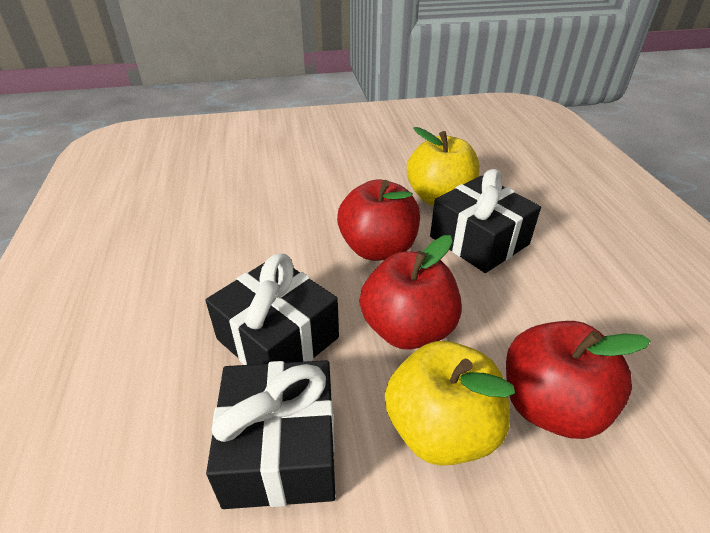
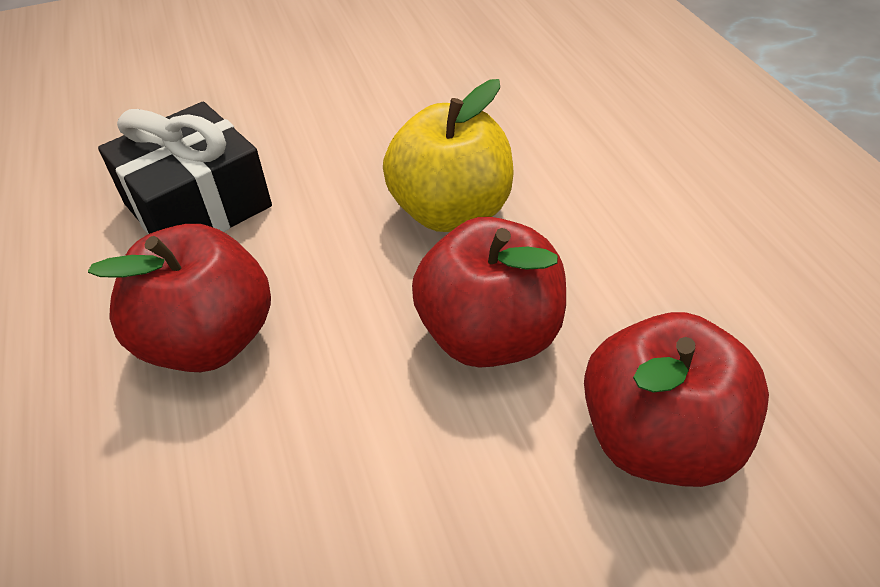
black gift: 3 -> 1
yellow apple: 2 -> 1

